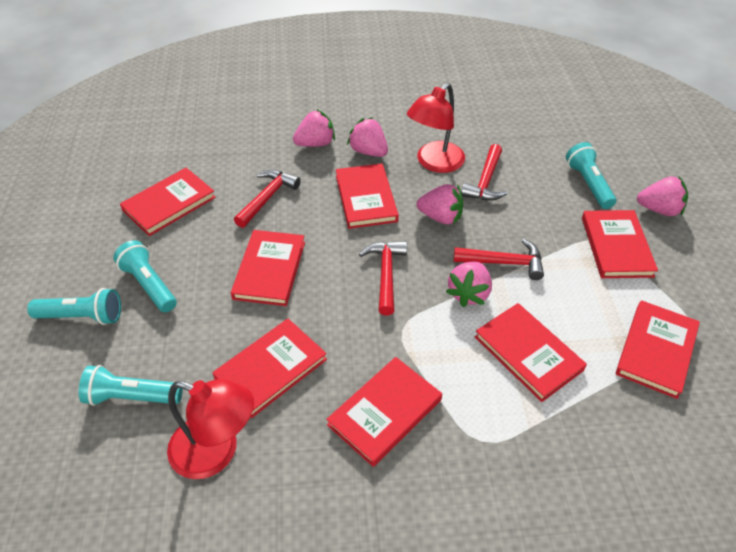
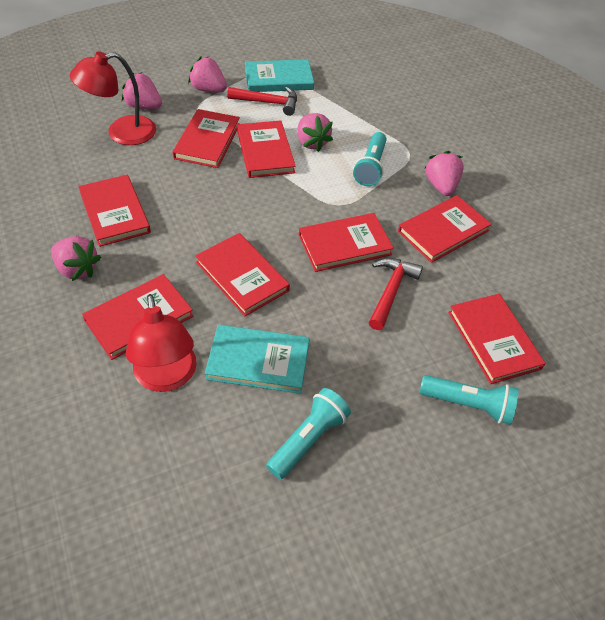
red hammer: 4 -> 2
turquoise book: 0 -> 2
turquoise flashlight: 4 -> 3

